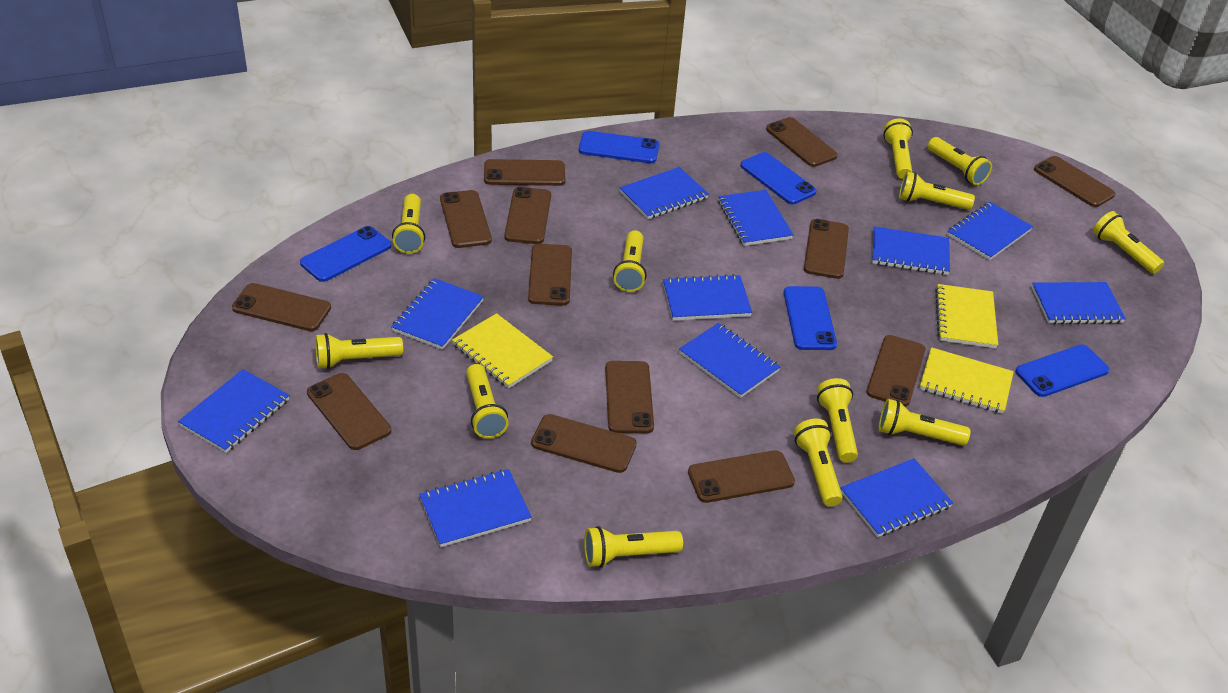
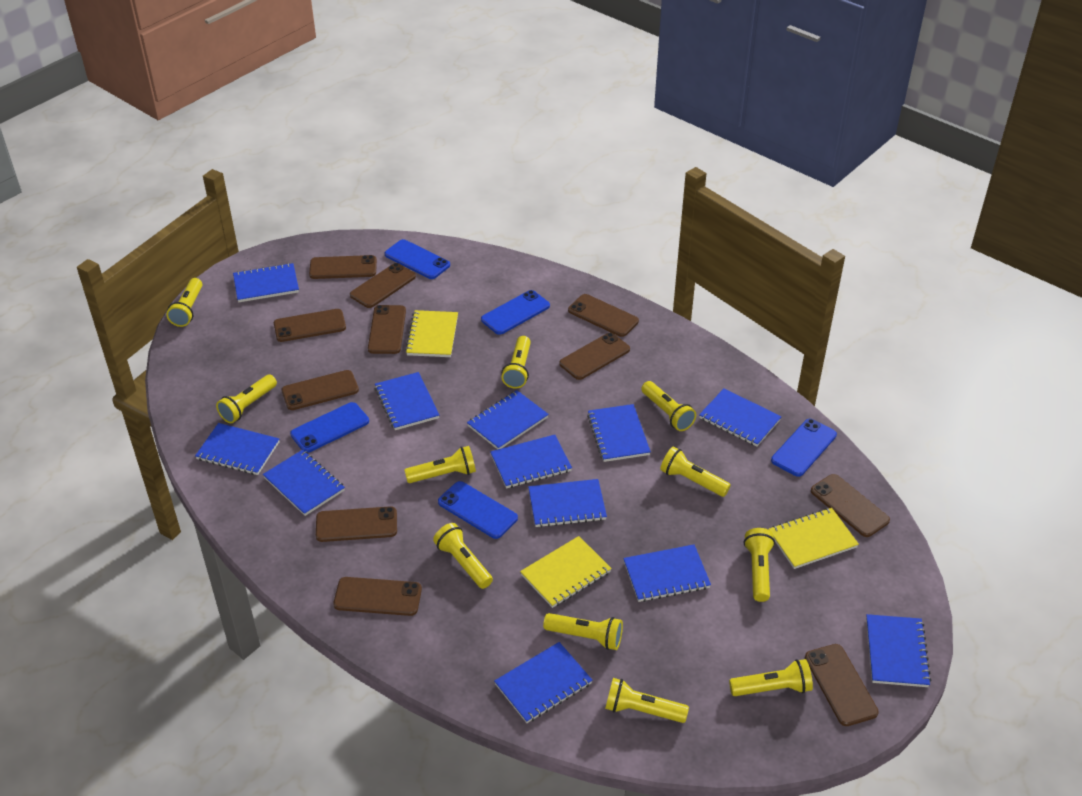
blue notebook: 11 -> 12
brown phone: 13 -> 11
yellow flashlight: 12 -> 11

